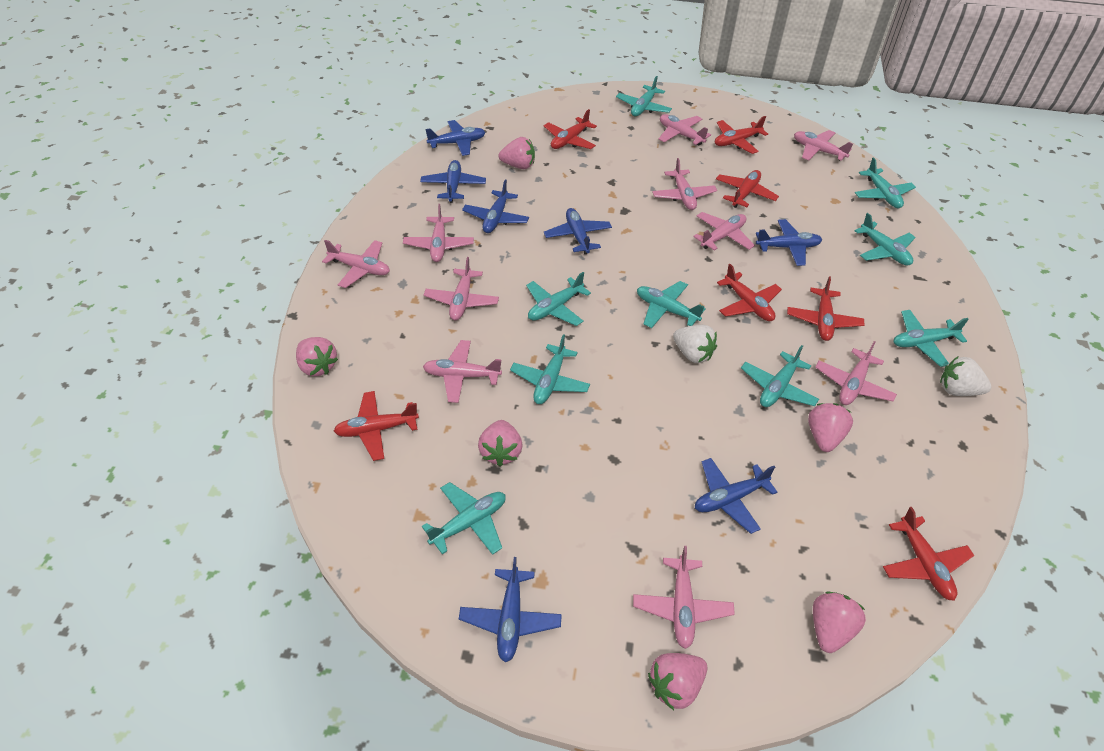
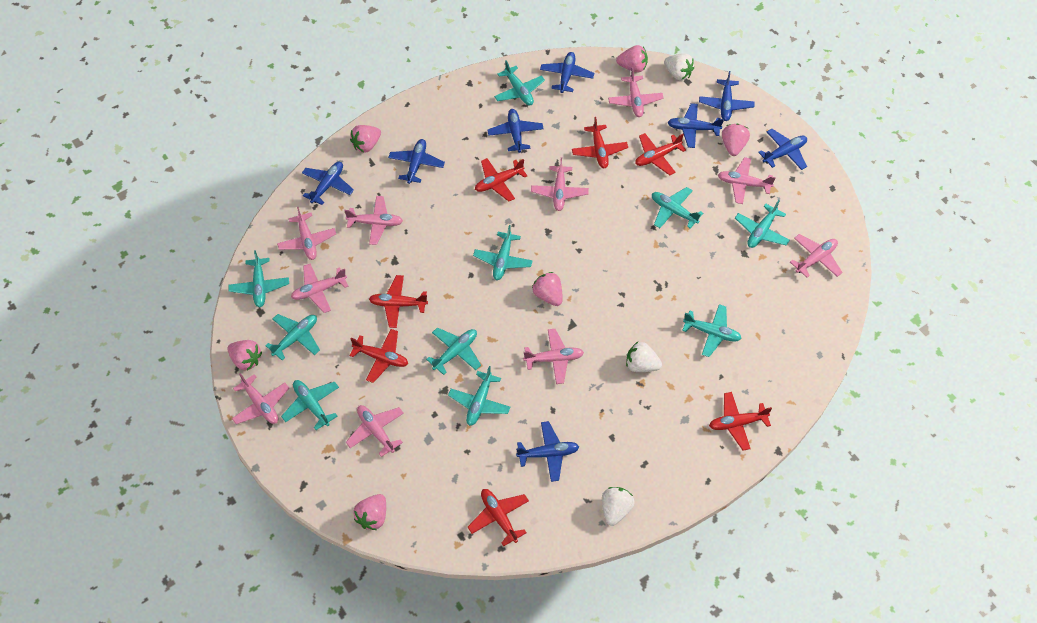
blue plane: 7 -> 8
turquoise plane: 9 -> 10
white strawberry: 2 -> 3

